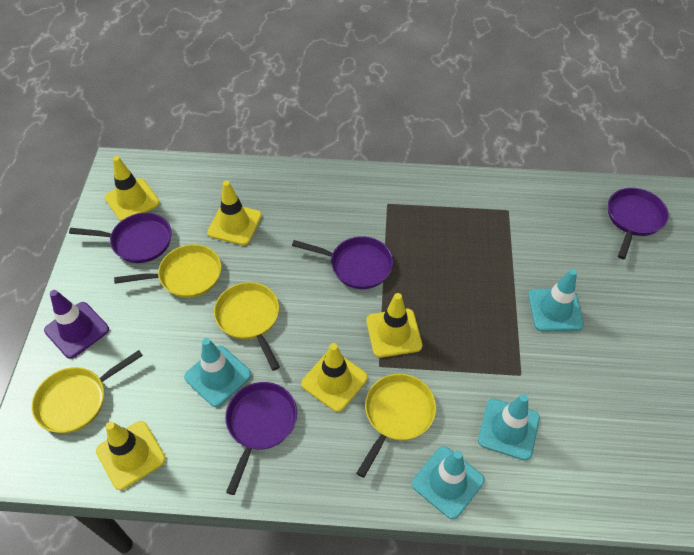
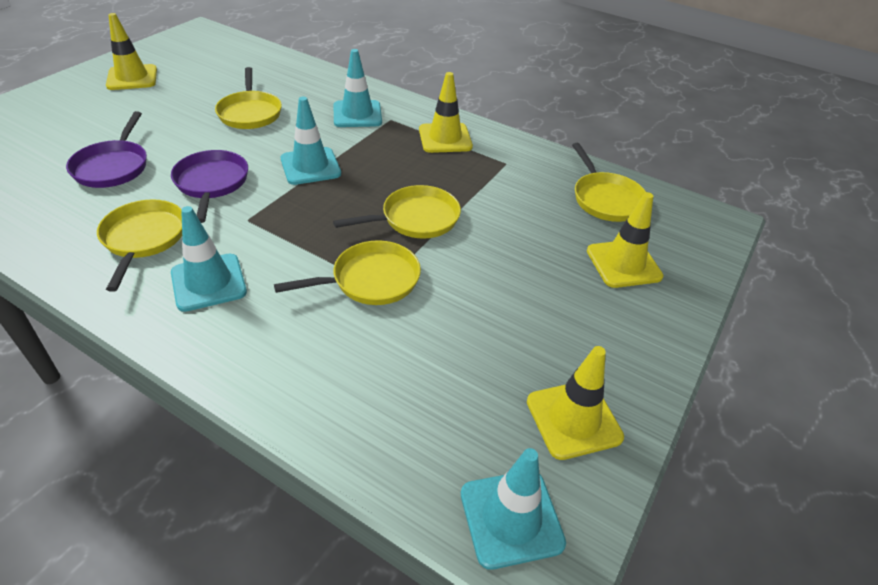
purple pan: 4 -> 2
purple traffic cone: 1 -> 0
yellow pan: 4 -> 5
yellow traffic cone: 5 -> 4

